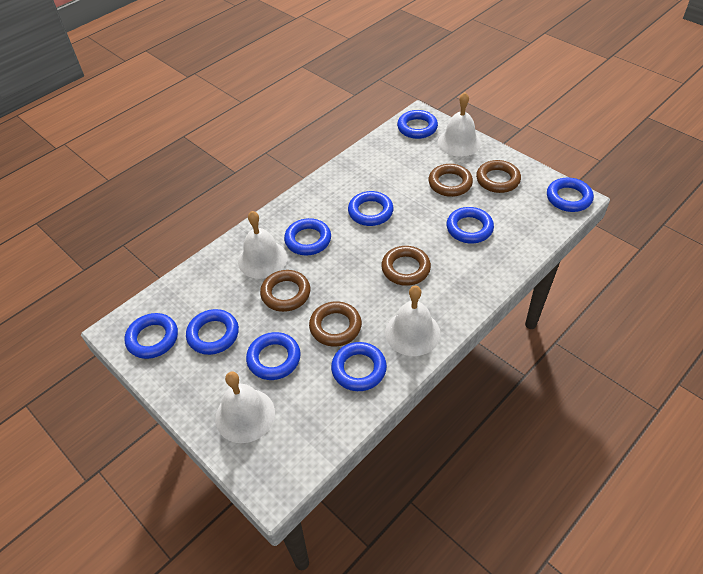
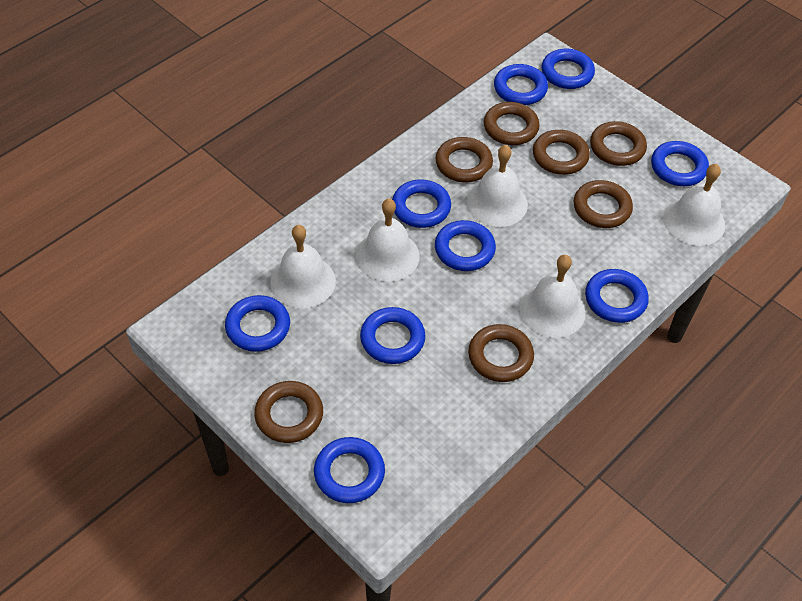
brown ring: 5 -> 7
white bell: 4 -> 5

